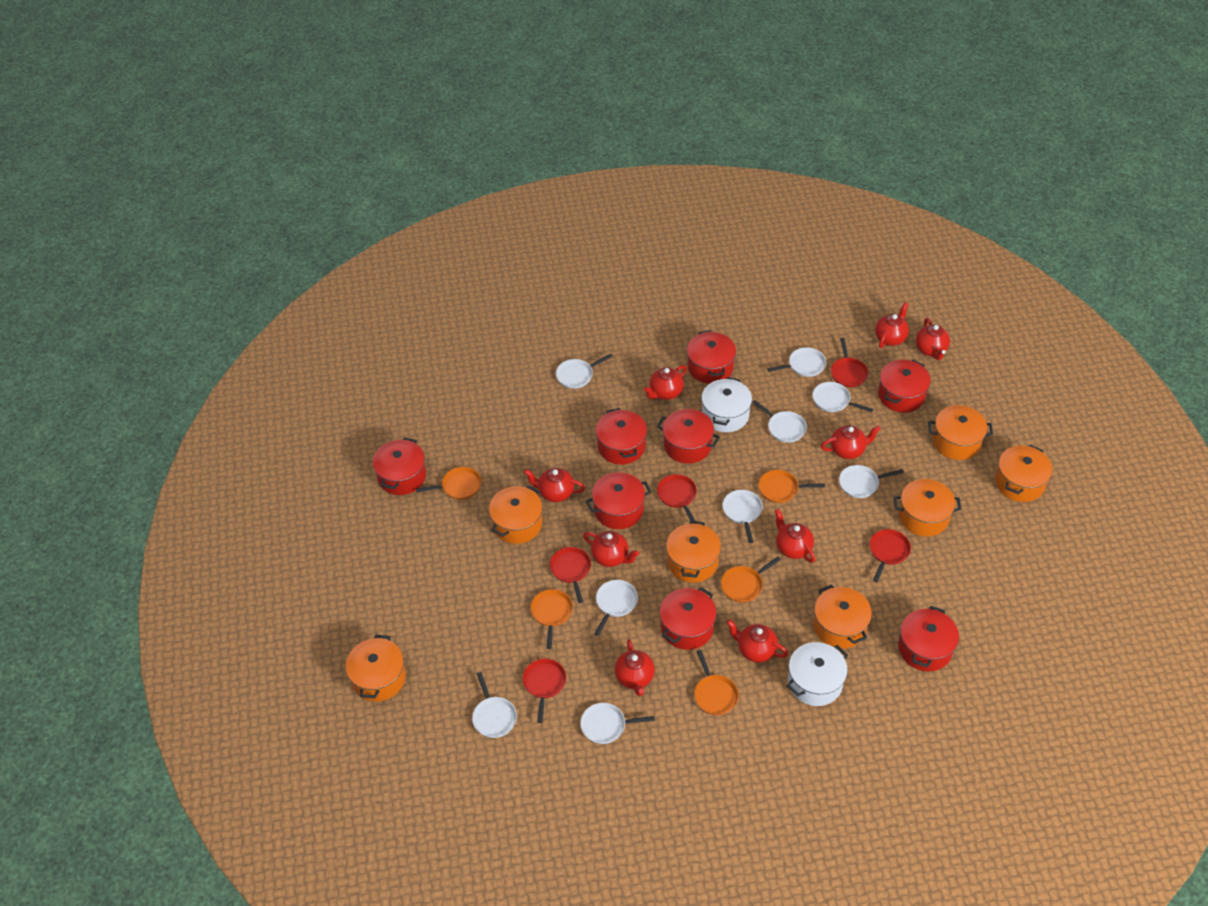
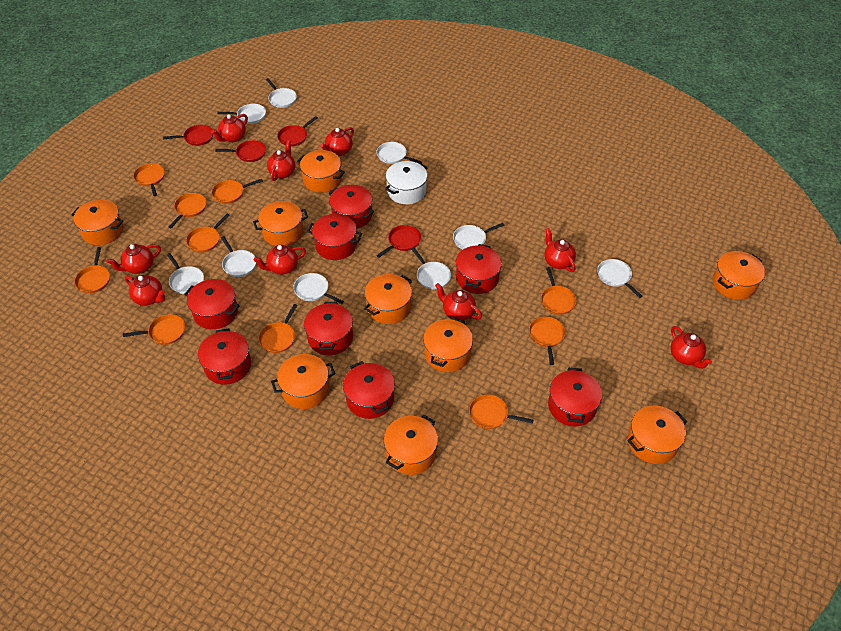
orange pan: 5 -> 10
orange pot: 7 -> 9
red pan: 5 -> 4
white pot: 2 -> 1

